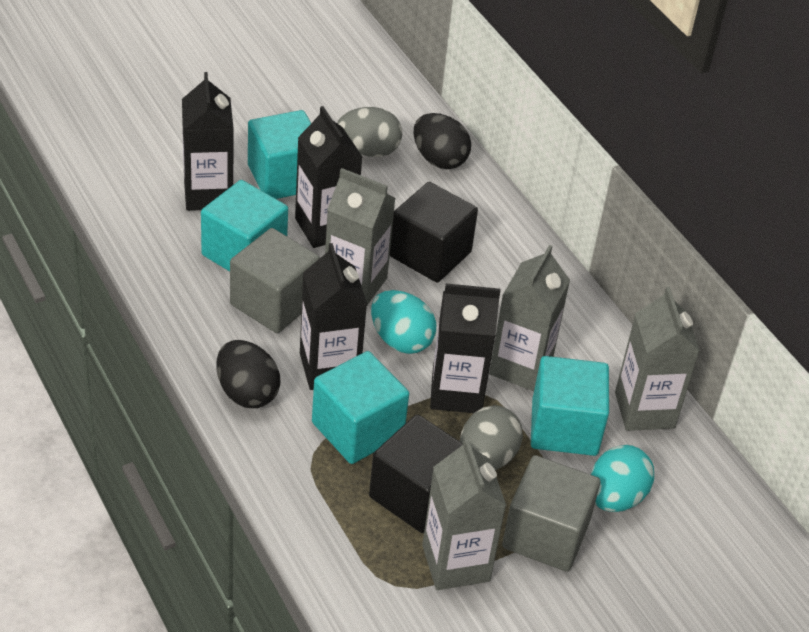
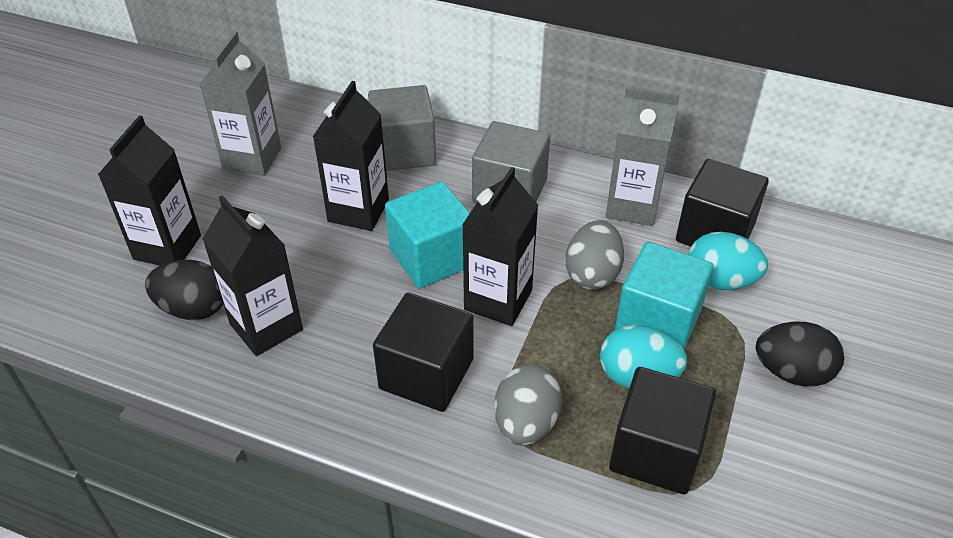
black cube: 2 -> 3
grey carton: 4 -> 2
turquoise cube: 4 -> 2

